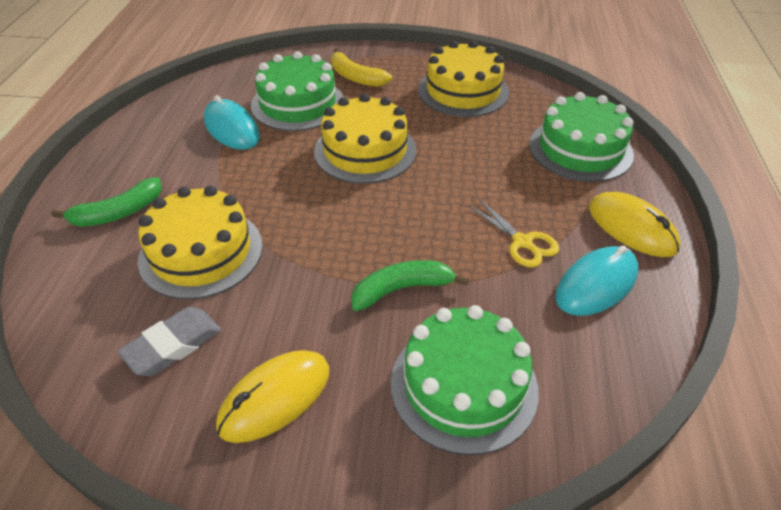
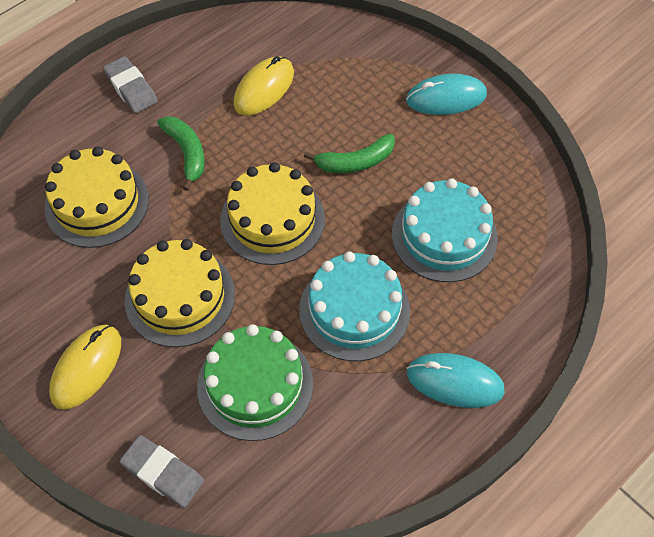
green cake: 3 -> 1
grey eraser: 1 -> 2
turquoise cake: 0 -> 2
yellow banana: 1 -> 0
yellow scissors: 1 -> 0

